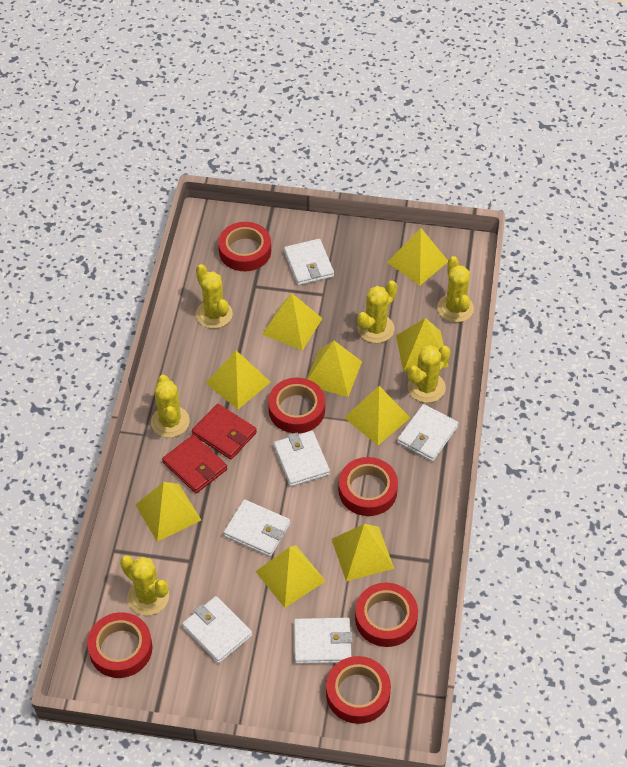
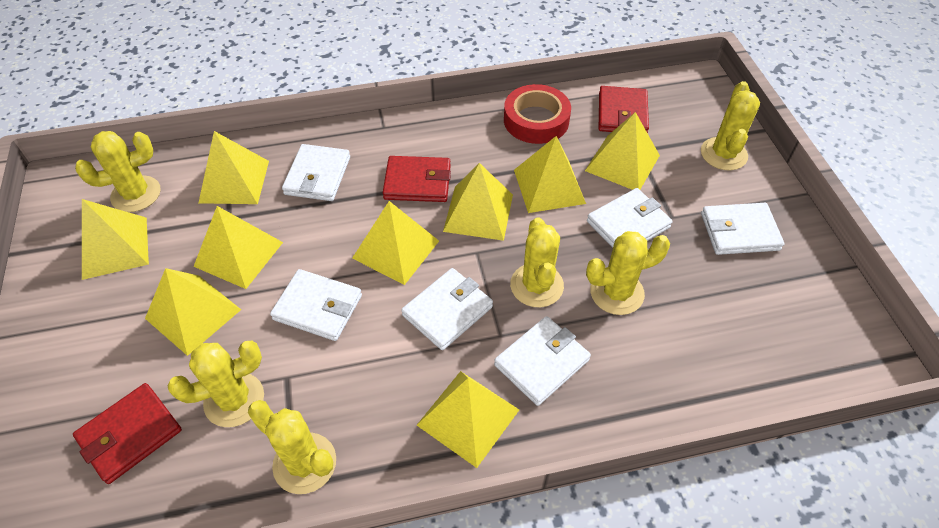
red tape: 6 -> 1
red wallet: 2 -> 3

